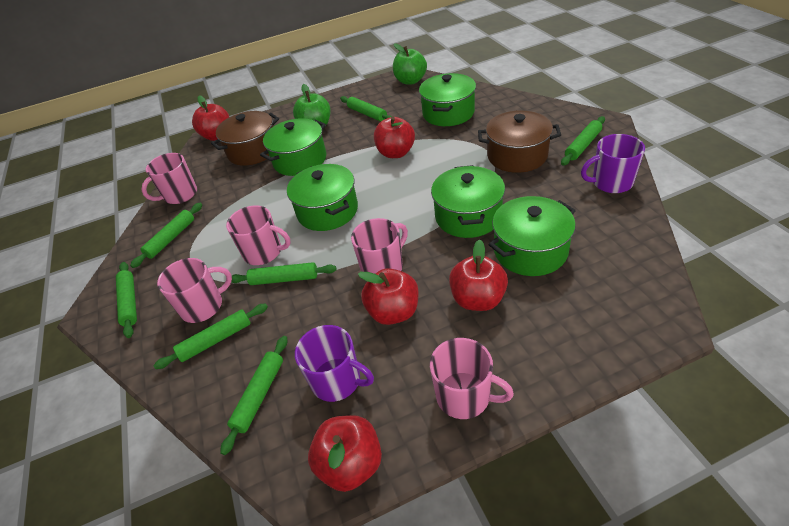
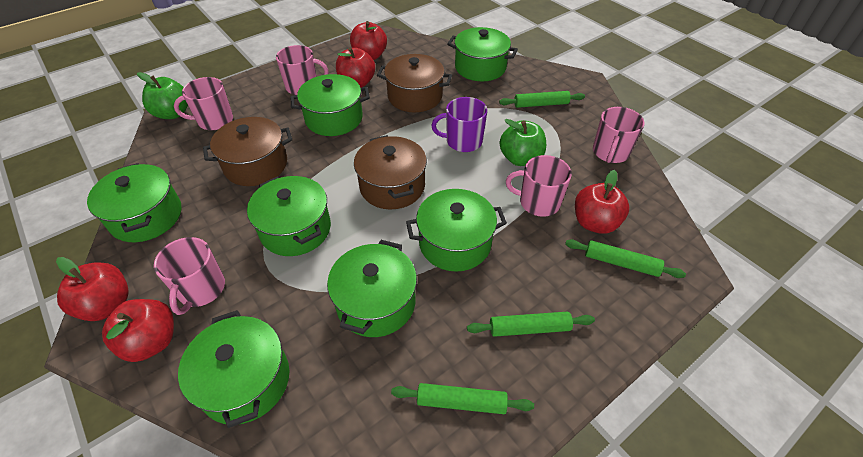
brown pot: 2 -> 3
green pot: 5 -> 7
green rolling pin: 7 -> 4
purple mug: 2 -> 1

